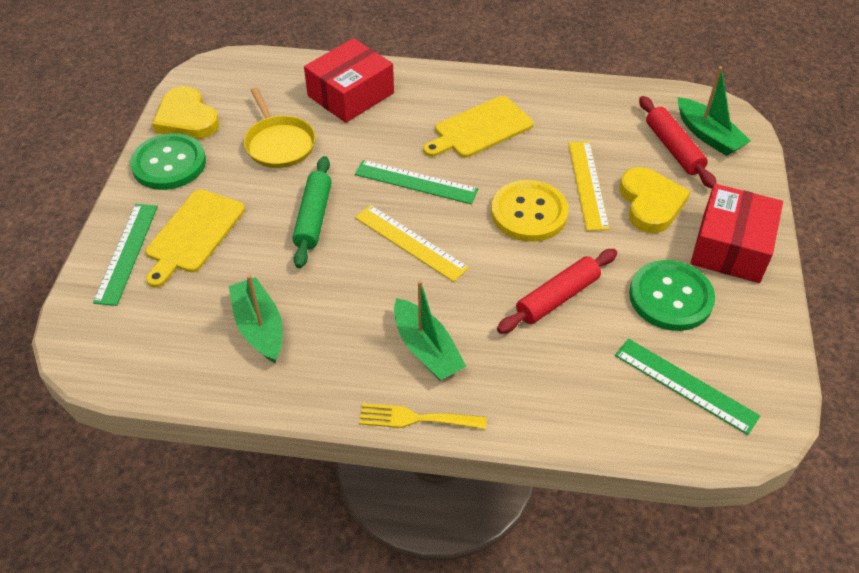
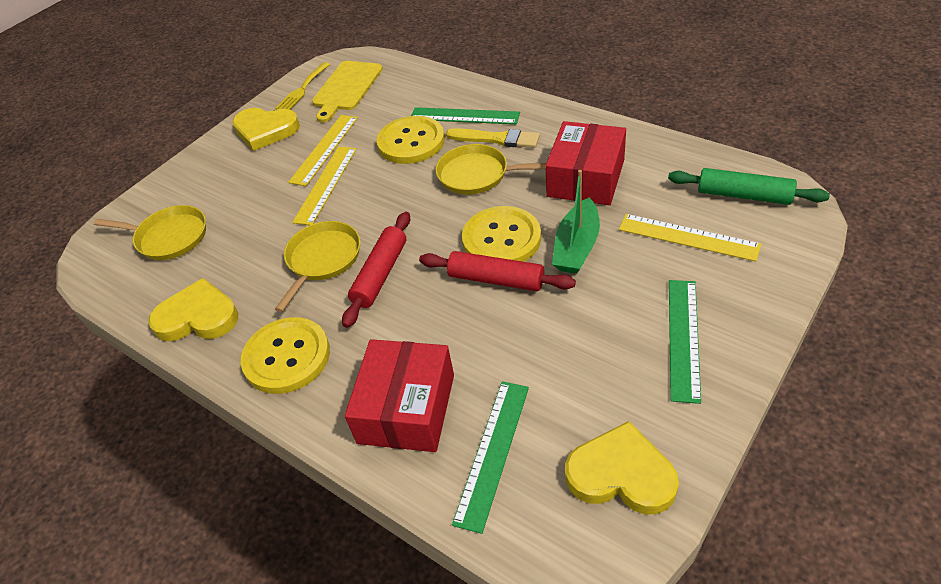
green boat: 3 -> 1
green button: 2 -> 0
yellow brush: 0 -> 1
yellow button: 1 -> 3
yellow cutting board: 2 -> 1
yellow heart: 2 -> 3
yellow pan: 1 -> 3
yellow ruler: 2 -> 3

